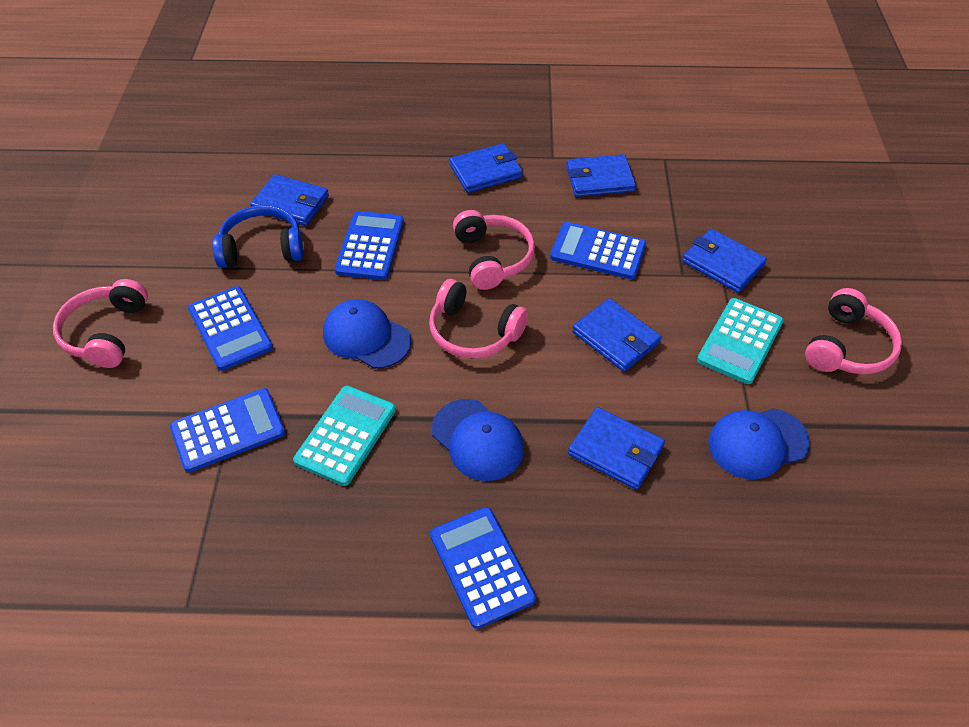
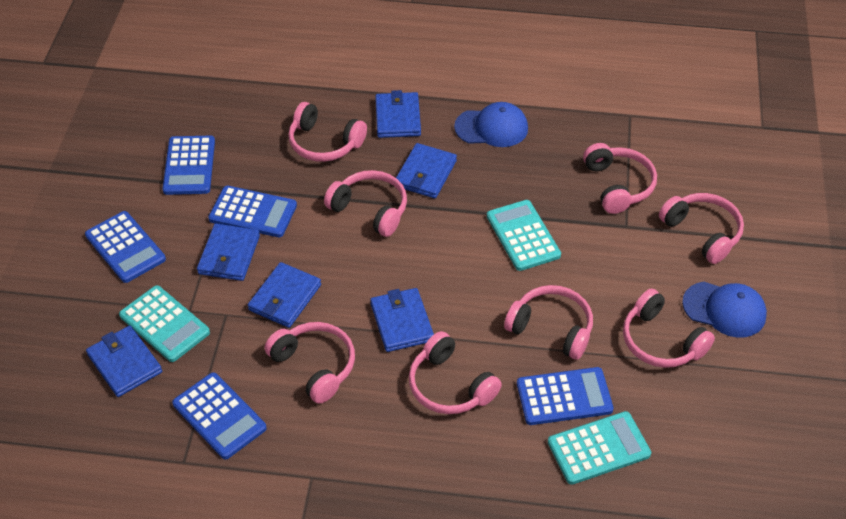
blue cap: 3 -> 2
blue headphones: 1 -> 0
pink headphones: 4 -> 8
turquoise calculator: 2 -> 3

